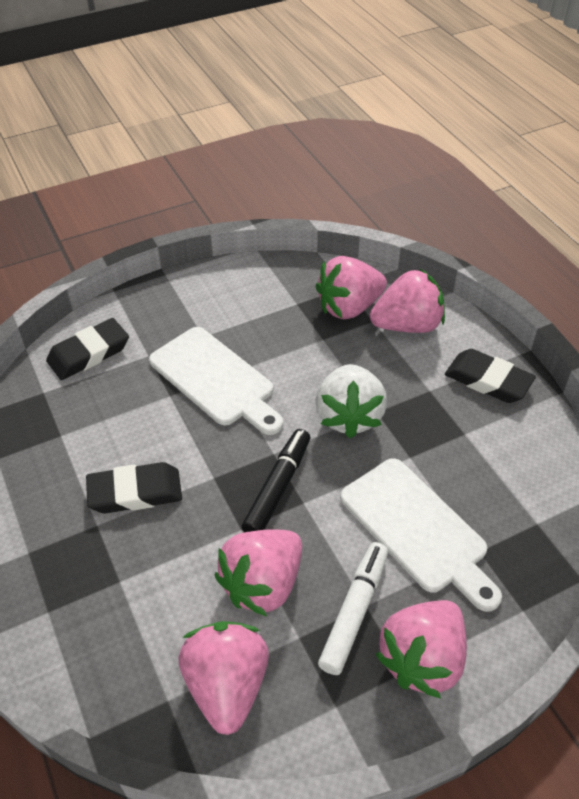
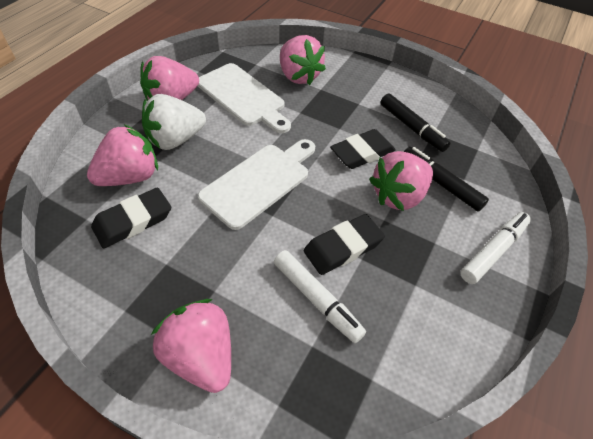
black marker: 1 -> 2
white marker: 1 -> 2

